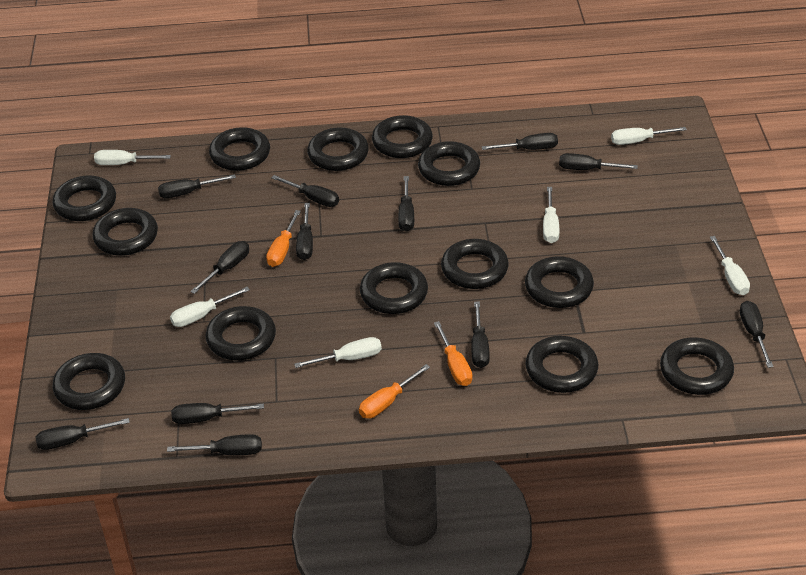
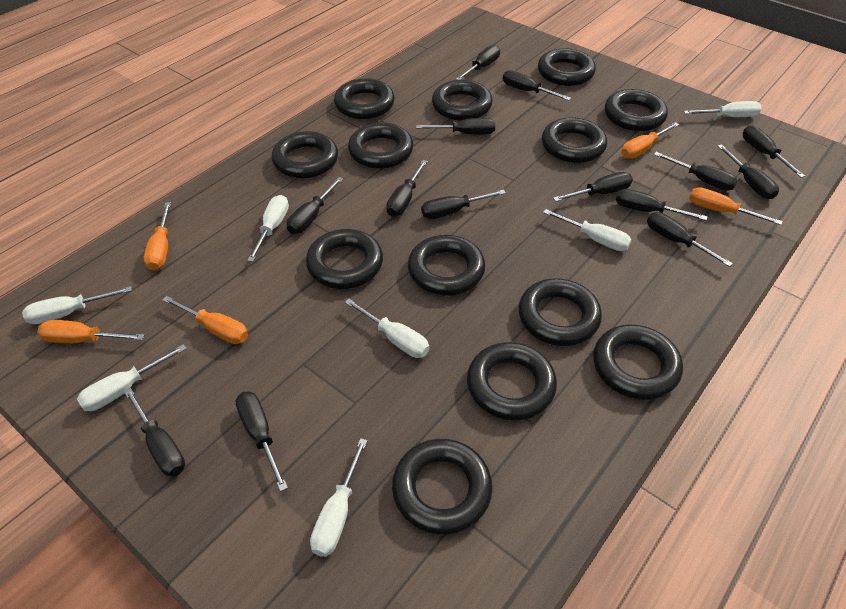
black screwdriver: 12 -> 14
orange screwdriver: 3 -> 5
white screwdriver: 6 -> 7

